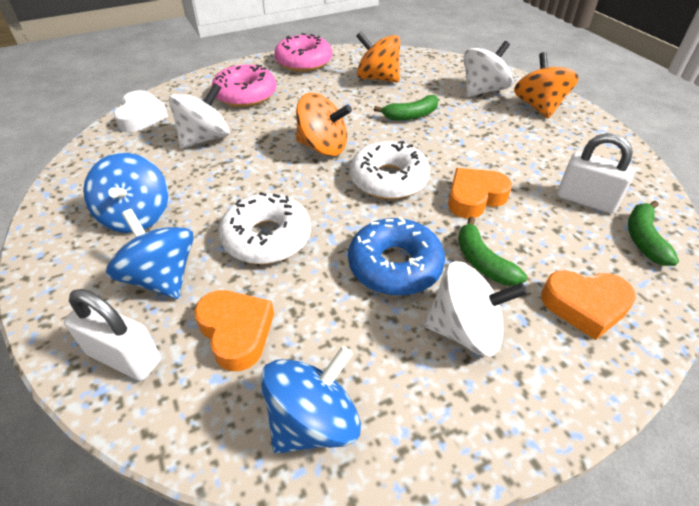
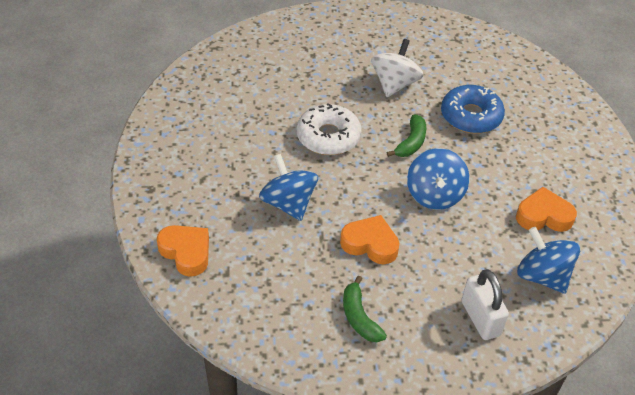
green banana: 3 -> 2
orange spinning top: 3 -> 0
pink donut: 2 -> 0
white donut: 2 -> 1
white heart: 1 -> 0
white padlock: 2 -> 1
white spinning top: 3 -> 1

